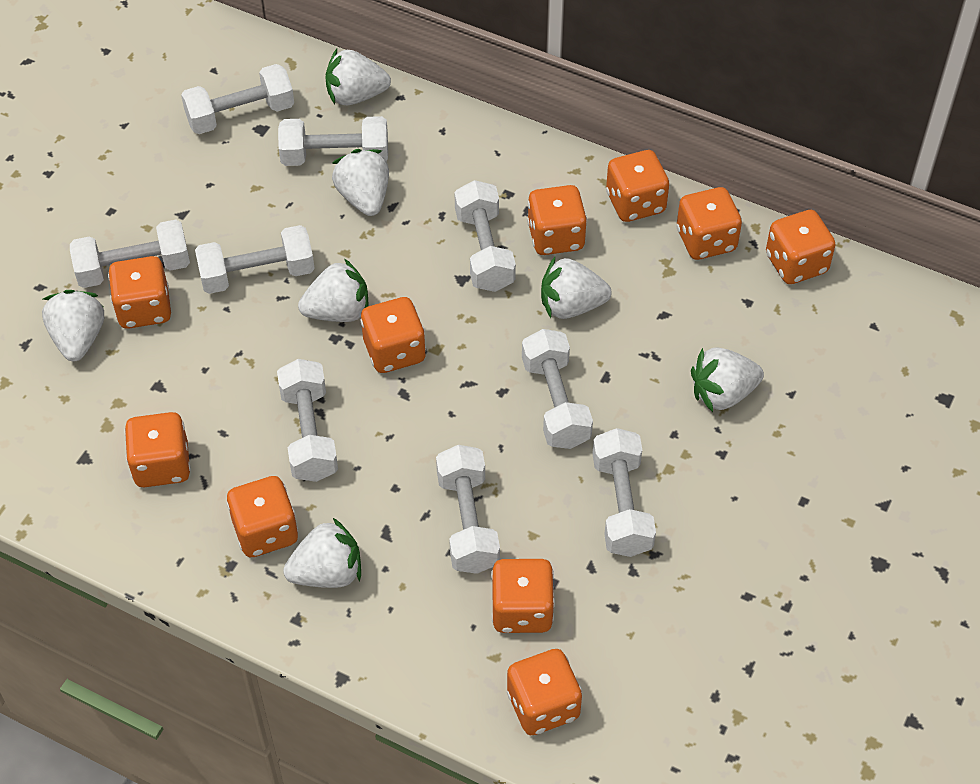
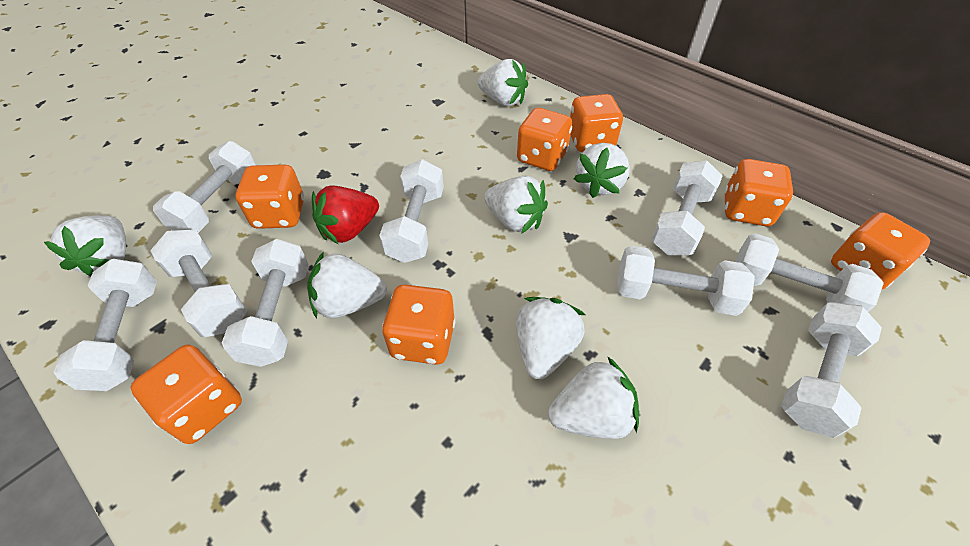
orange dice: 10 -> 7
red strawberry: 0 -> 1

